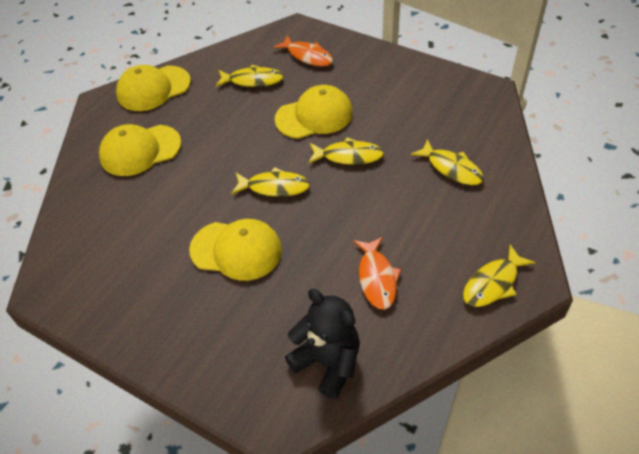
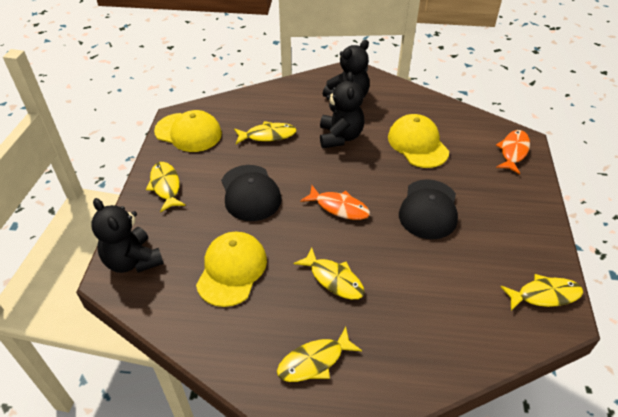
black cap: 0 -> 2
black teddy bear: 1 -> 3
yellow cap: 4 -> 3

